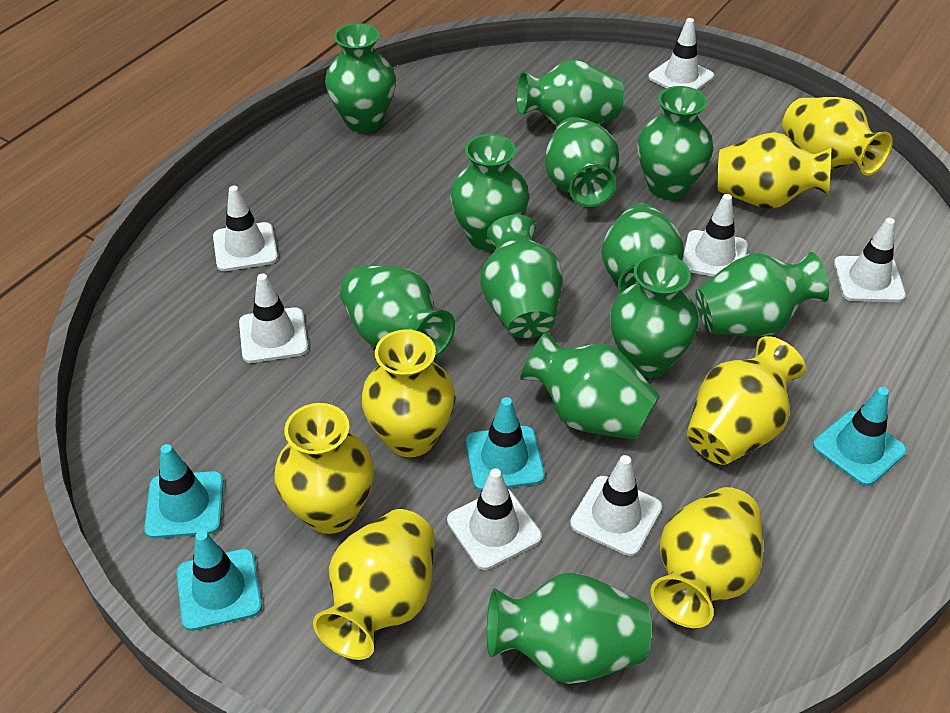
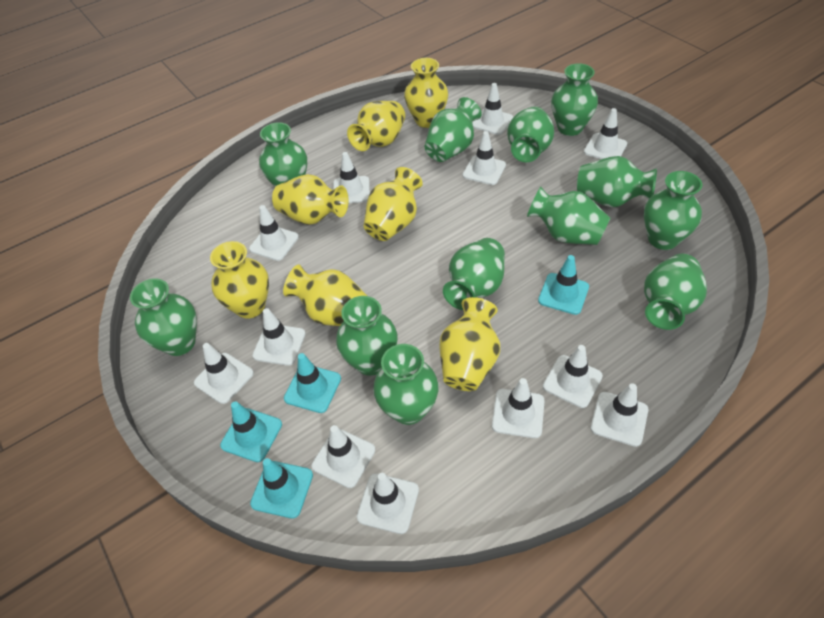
white traffic cone: 7 -> 12

